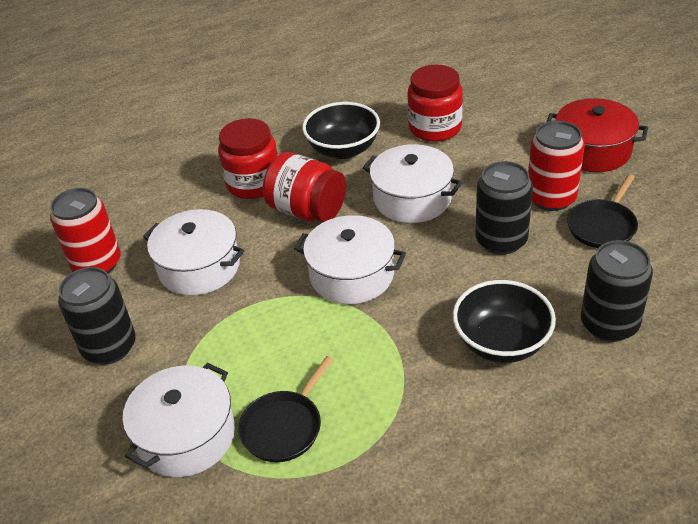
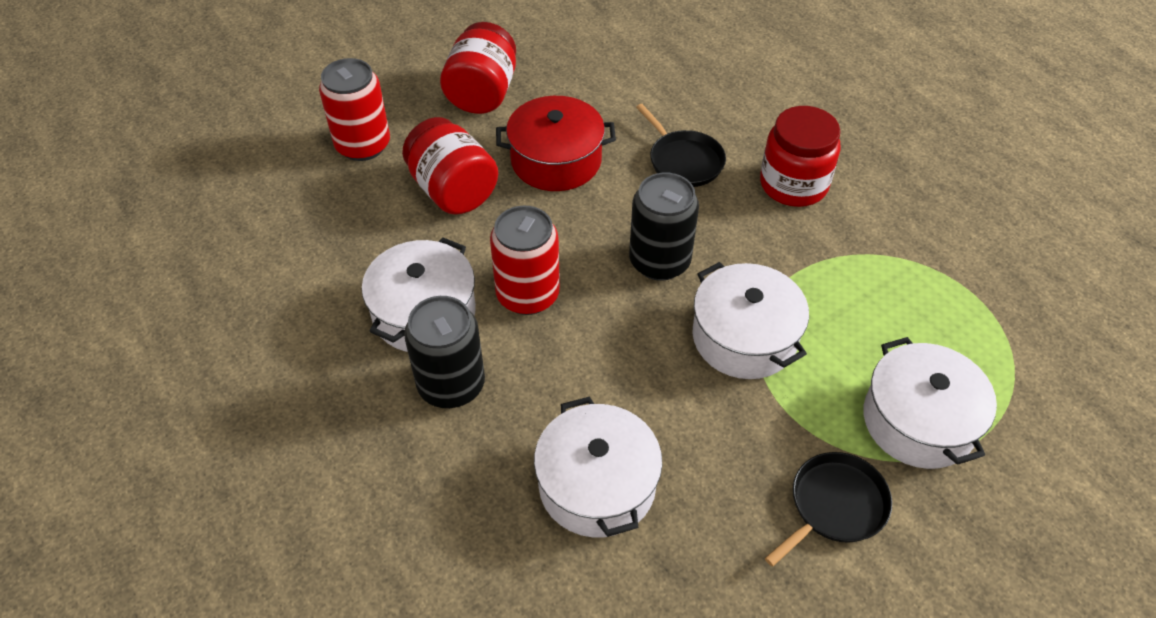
black bowl: 2 -> 0
black can: 3 -> 2

